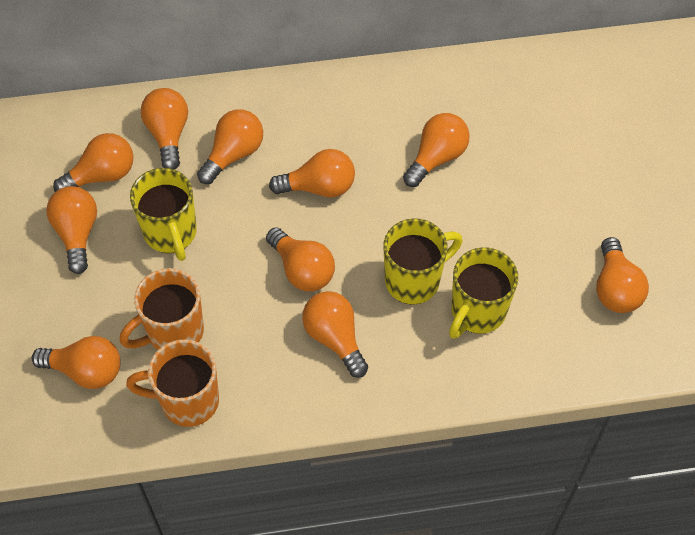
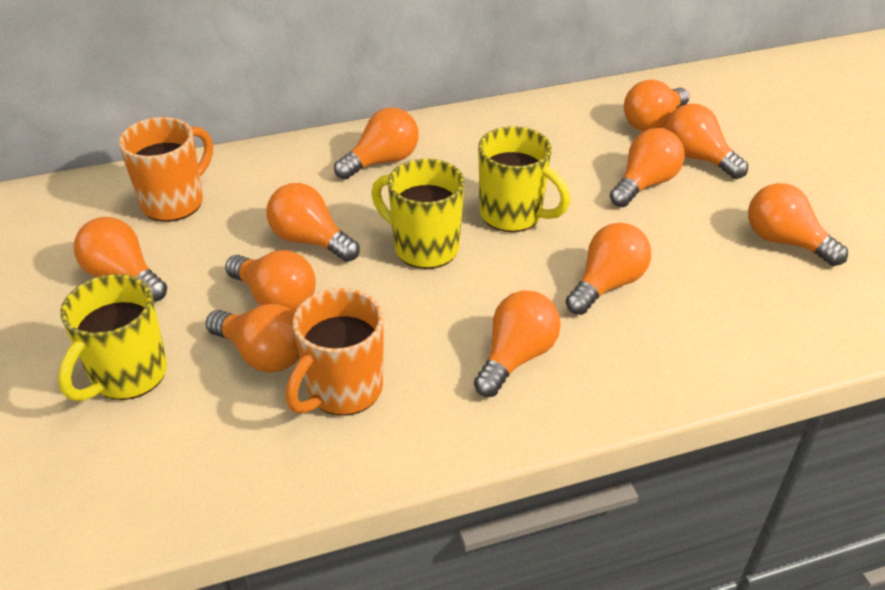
orange light bulb: 10 -> 11

